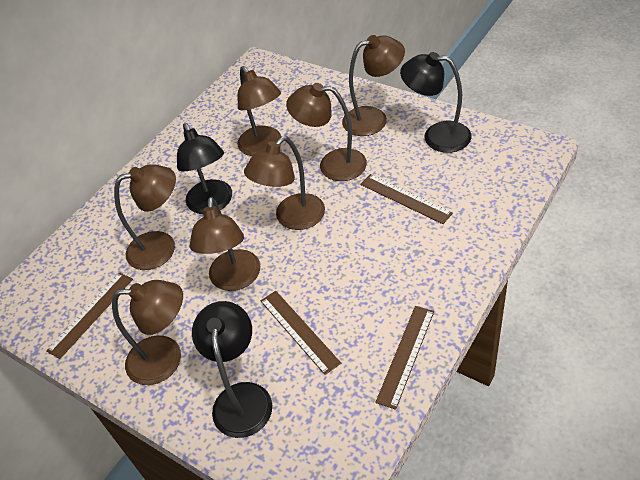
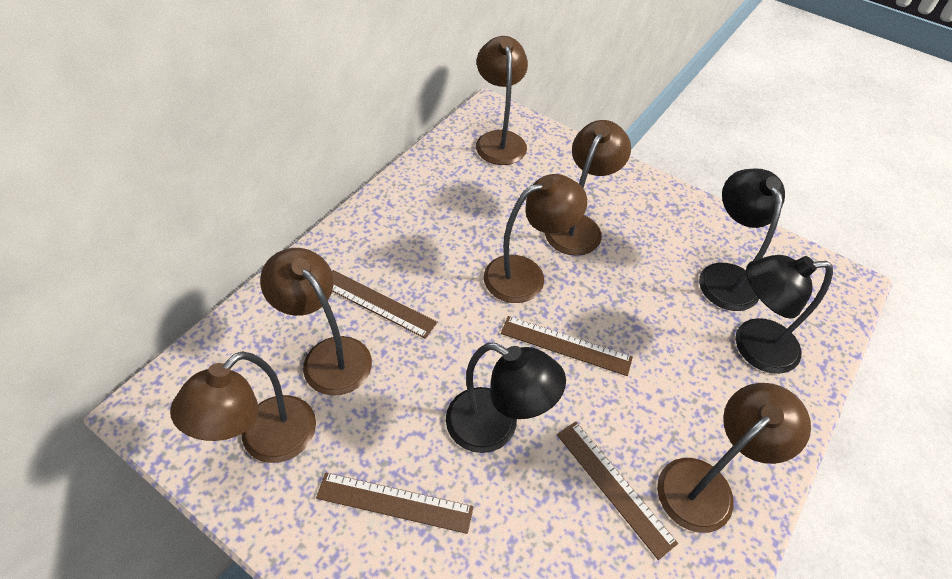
brown lamp: 7 -> 6

